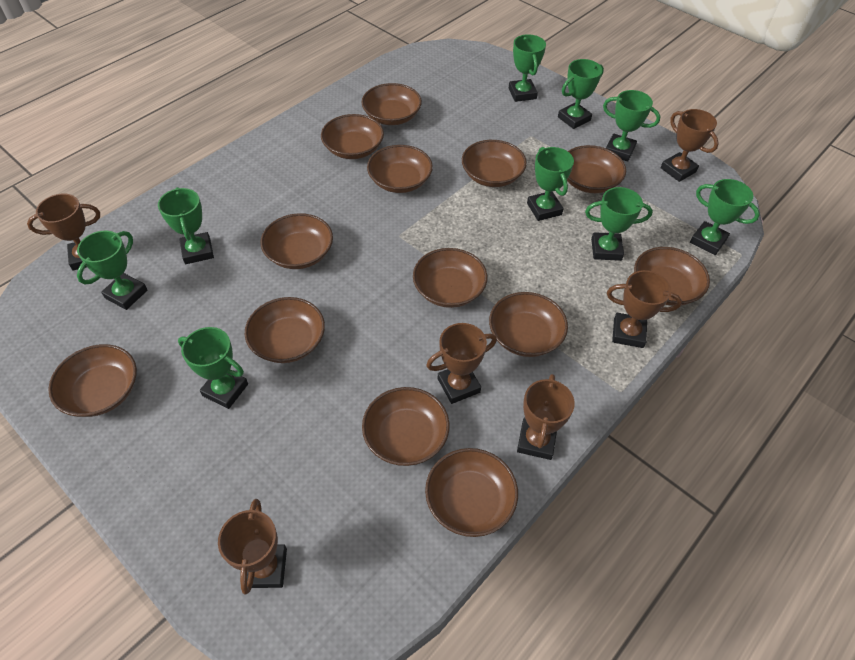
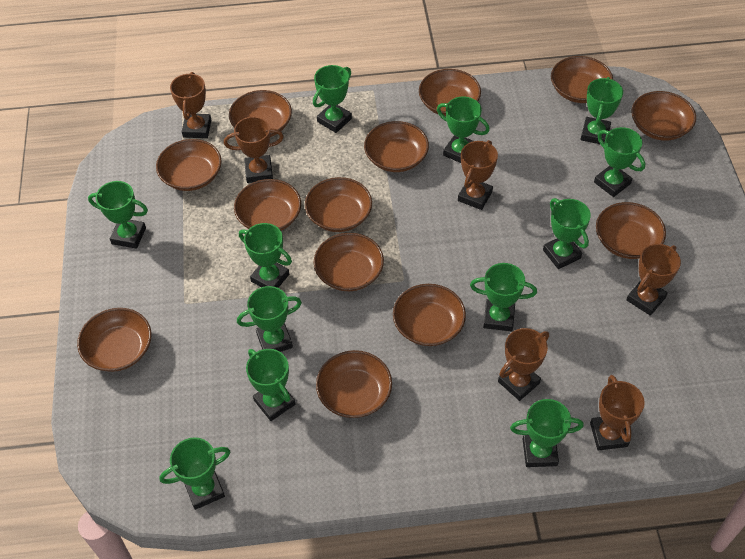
green trophy: 9 -> 12

